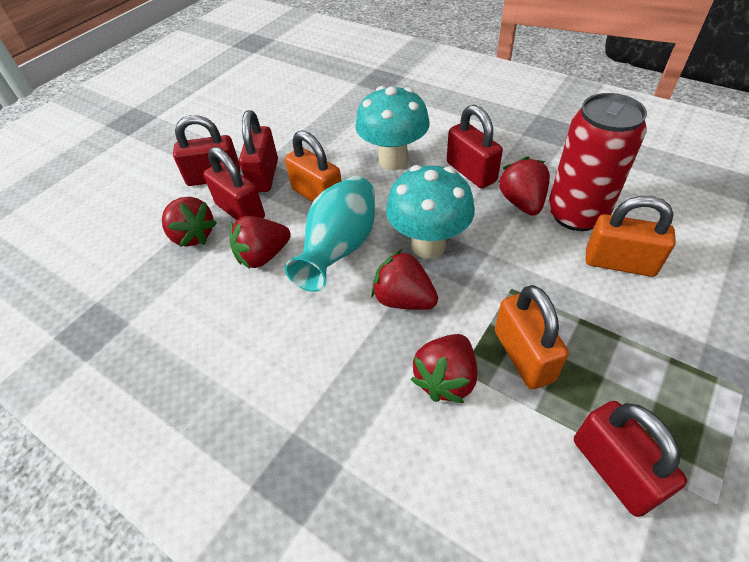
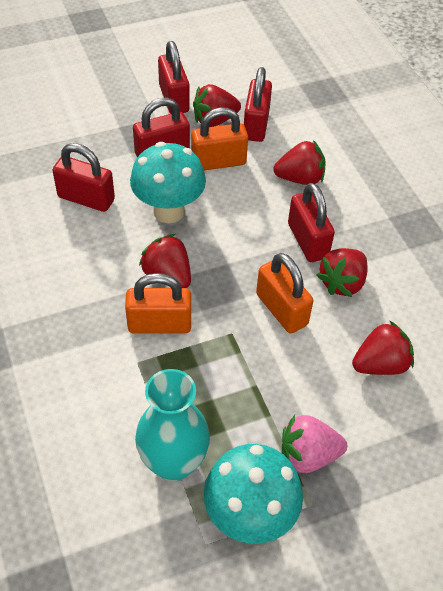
pink strawberry: 0 -> 1
red can: 1 -> 0

